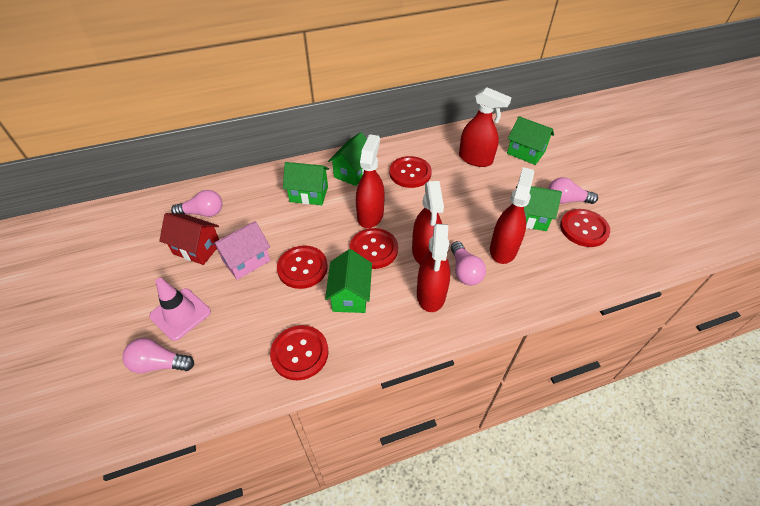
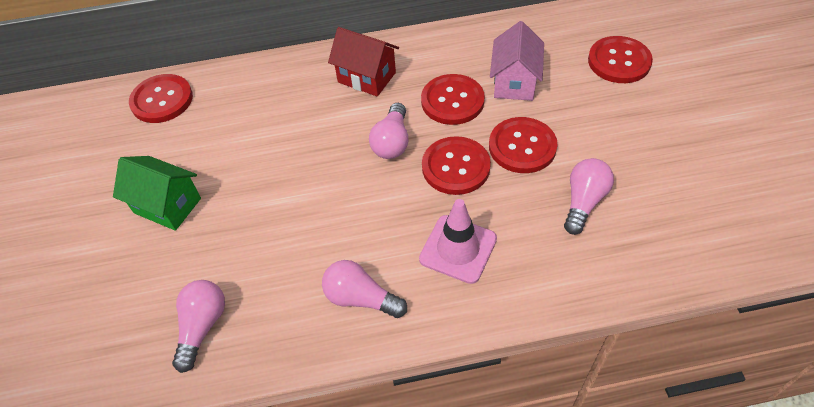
green house: 5 -> 1
red spray bottle: 5 -> 0

